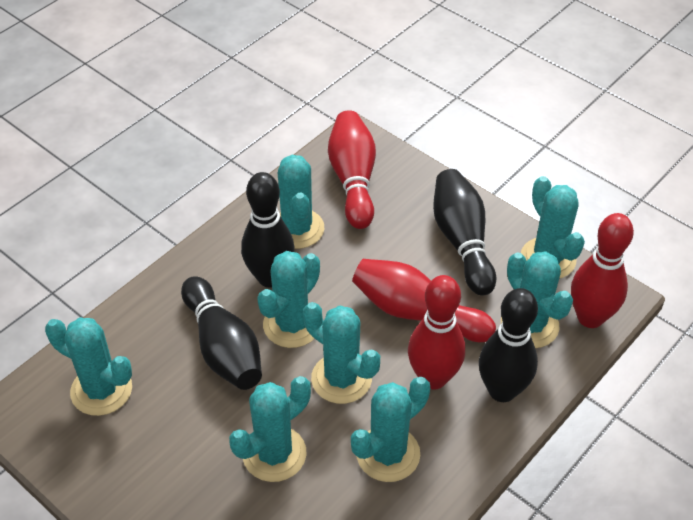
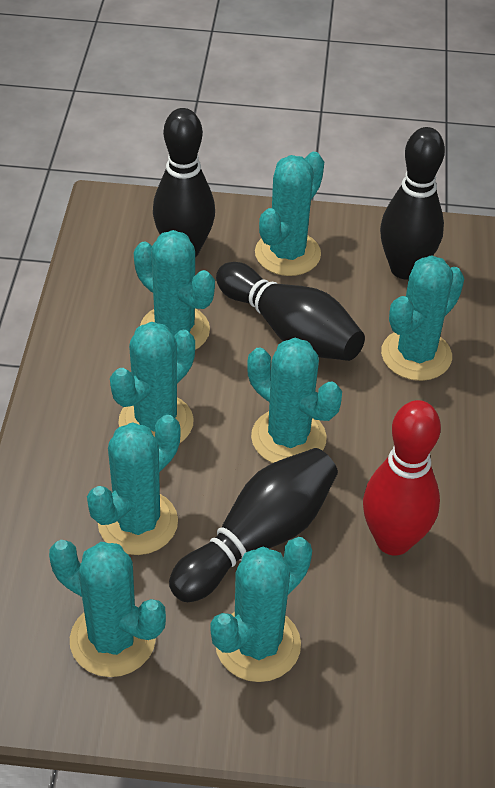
red bowling pin: 4 -> 1

